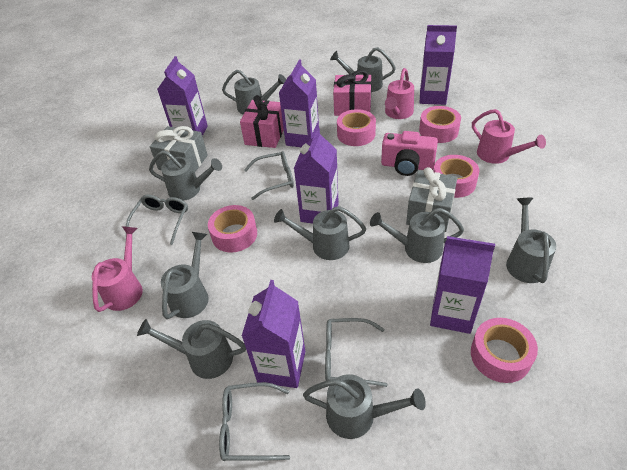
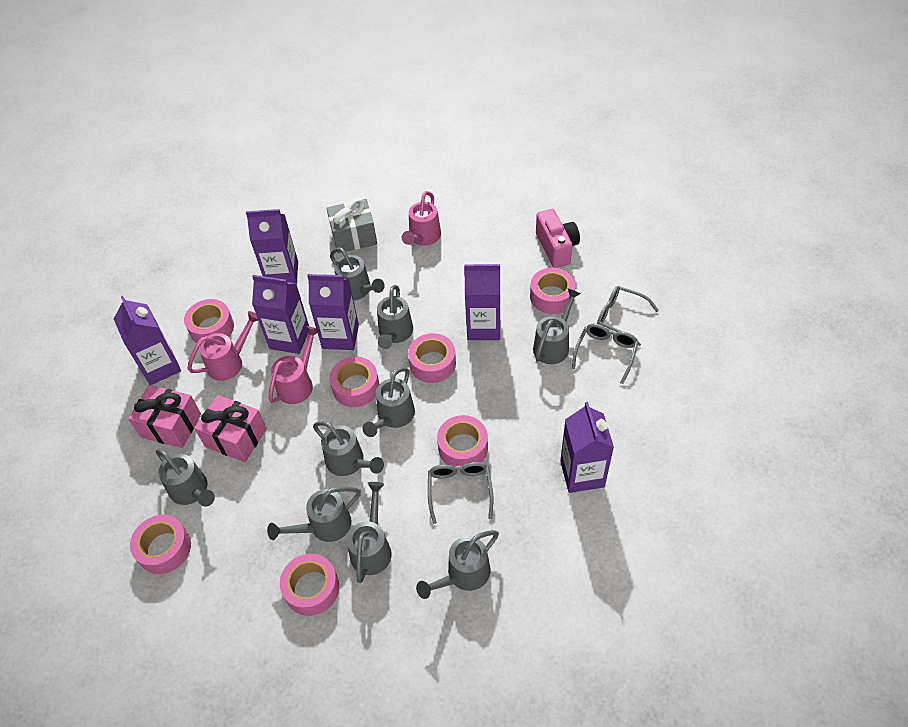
grey gift: 2 -> 1
grey glasses: 4 -> 3
pink tape: 5 -> 7

